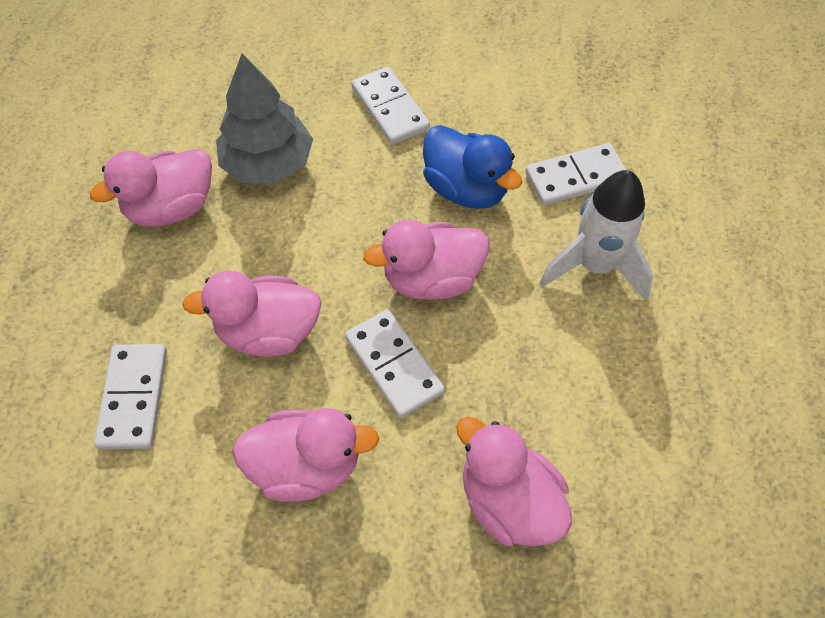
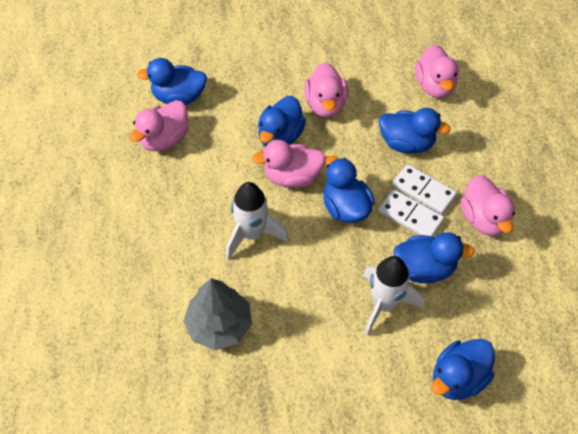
blue duck: 1 -> 6
white domino: 4 -> 2
white rocket: 1 -> 2

